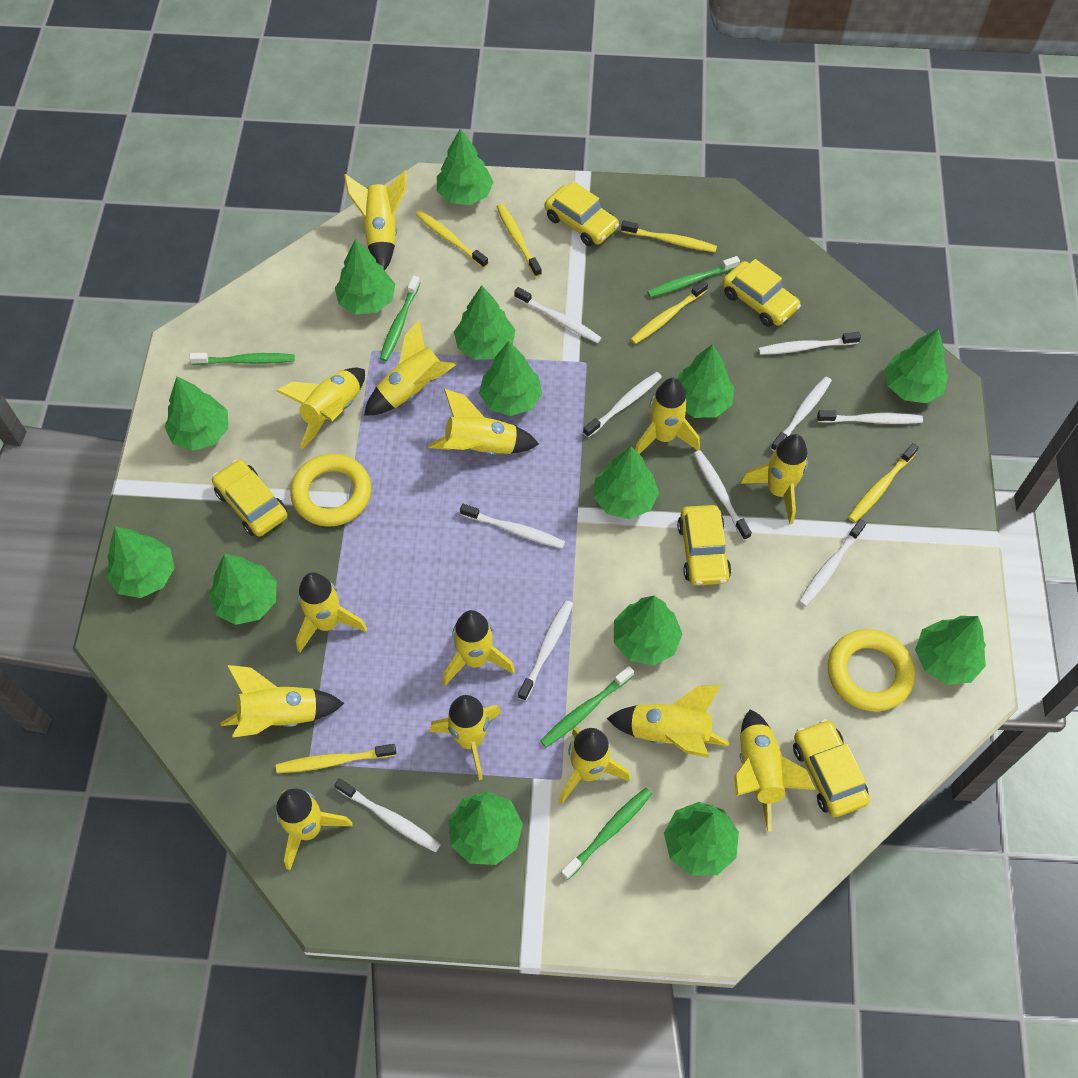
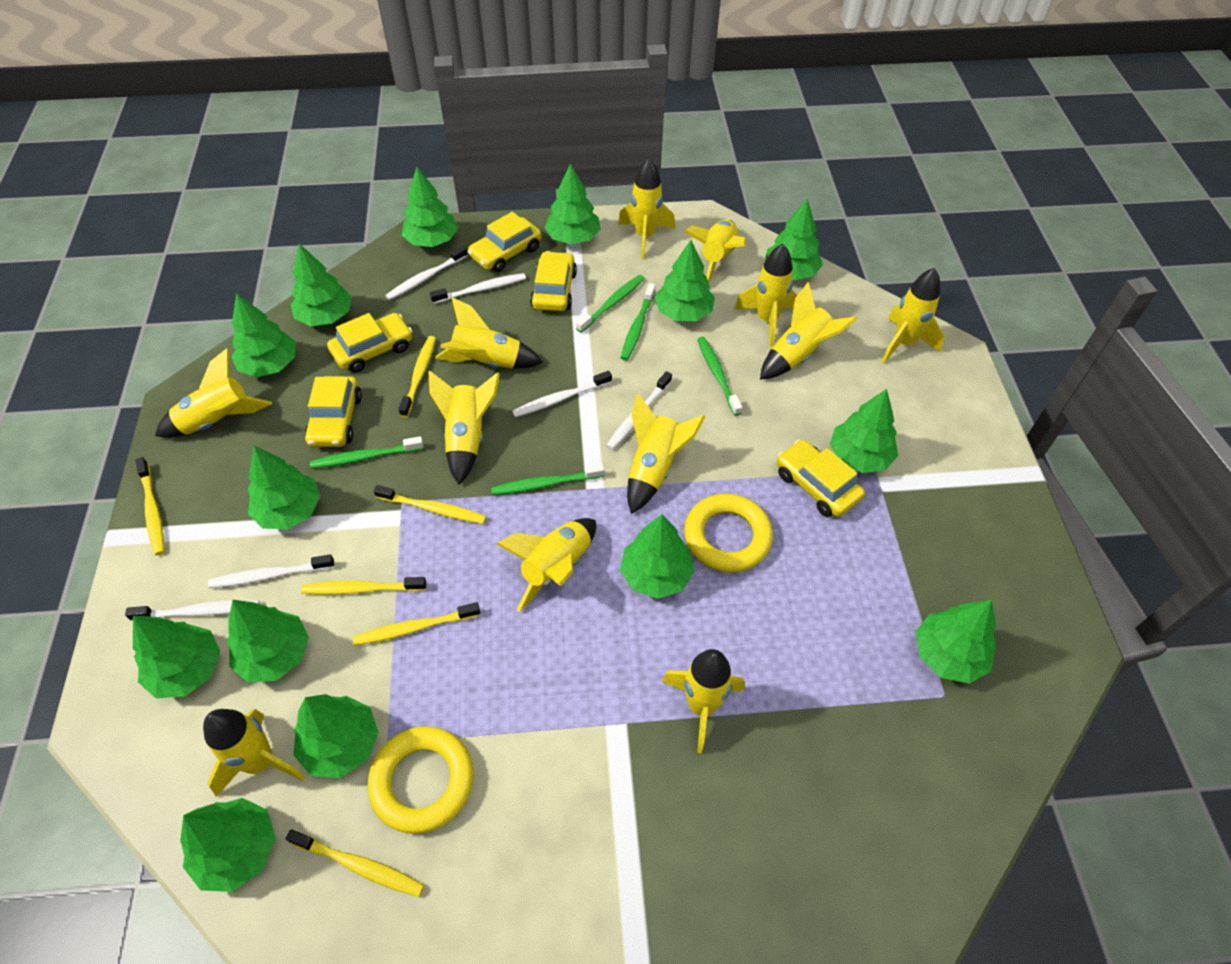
white toothbrush: 10 -> 6
yellow rocket: 14 -> 12

